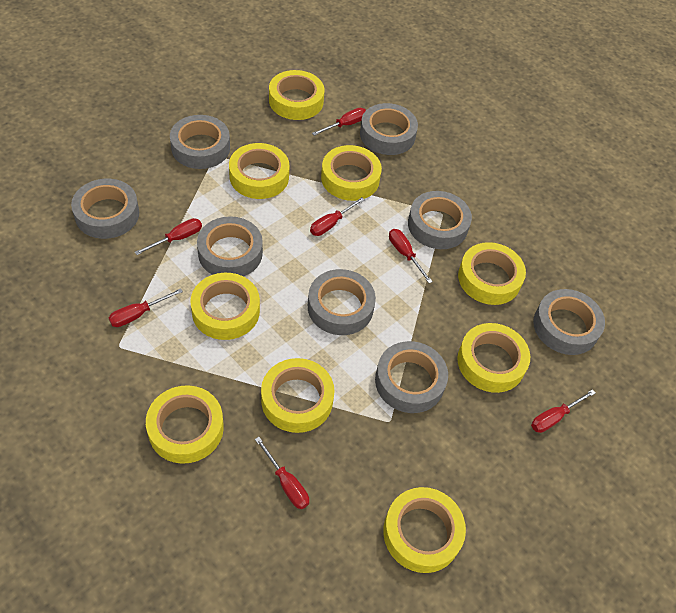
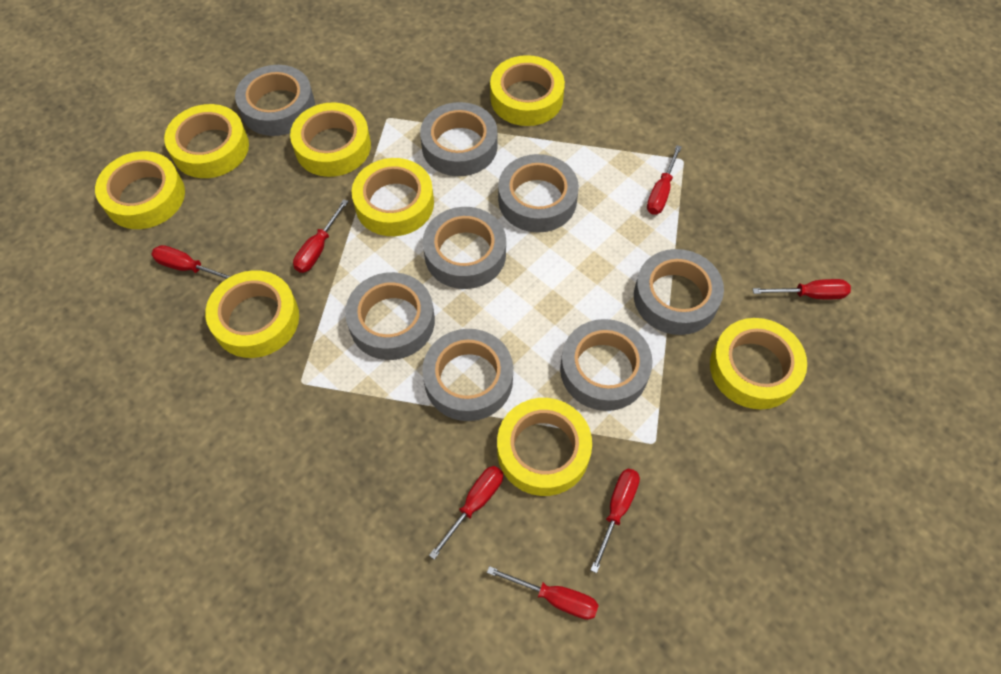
yellow tape: 9 -> 8

